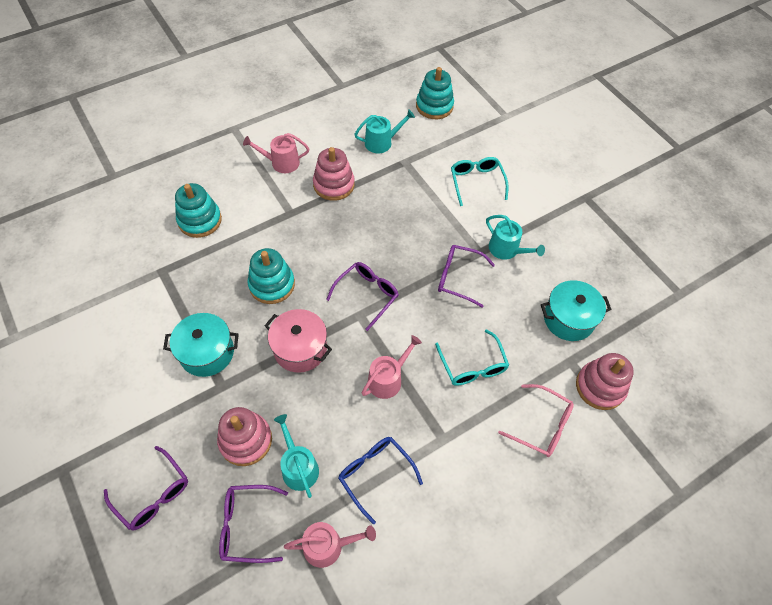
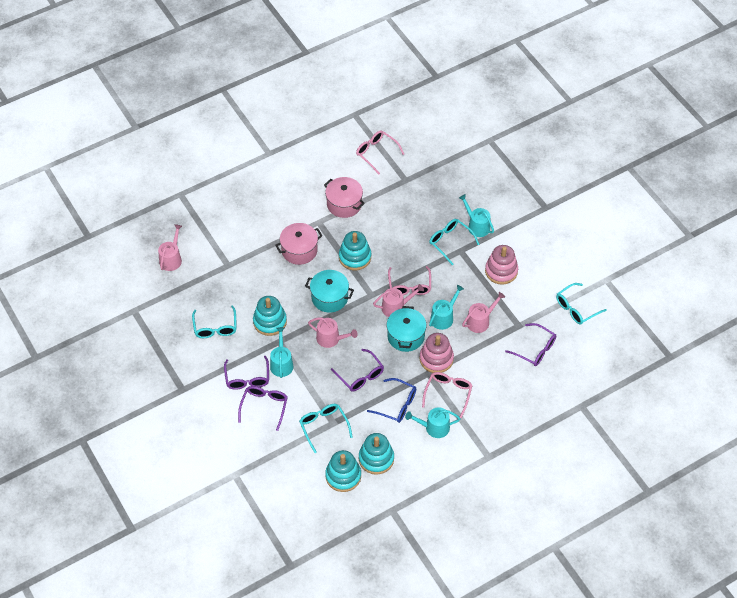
pink glasses: 1 -> 3
pink pot: 1 -> 2
pink stacking toy: 3 -> 2
pink watering can: 3 -> 4
turquoise glasses: 2 -> 4
turquoise stacking toy: 3 -> 4
turquoise watering can: 3 -> 4

